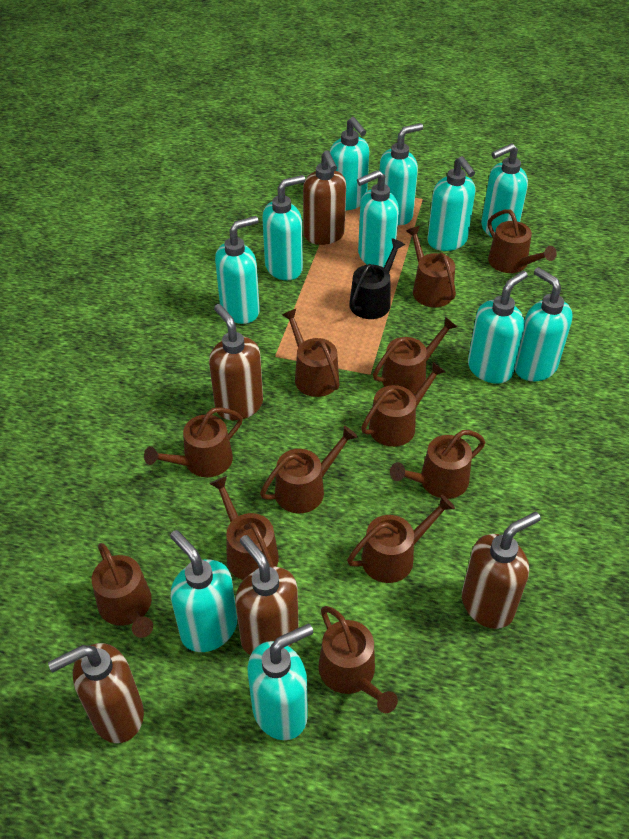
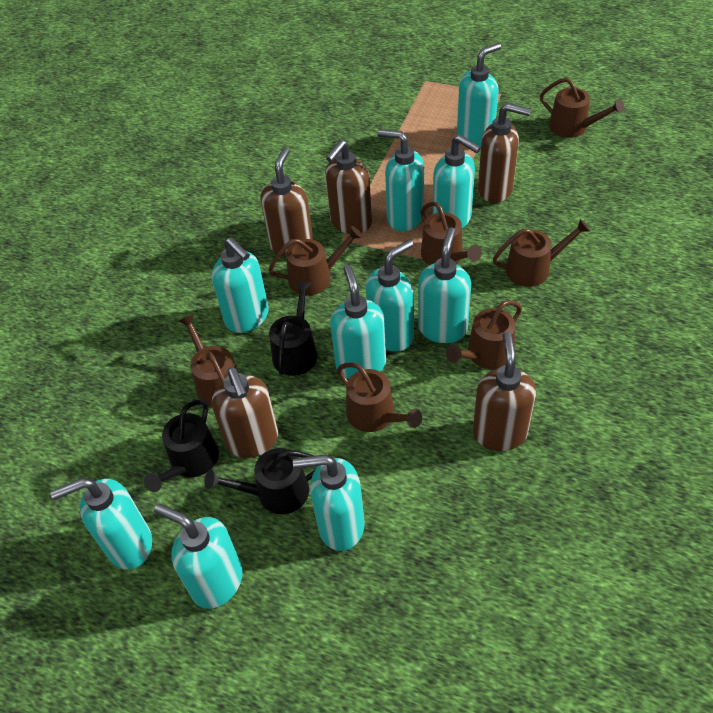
black watering can: 1 -> 3
brown watering can: 12 -> 7
turquoise soap dispenser: 11 -> 10

